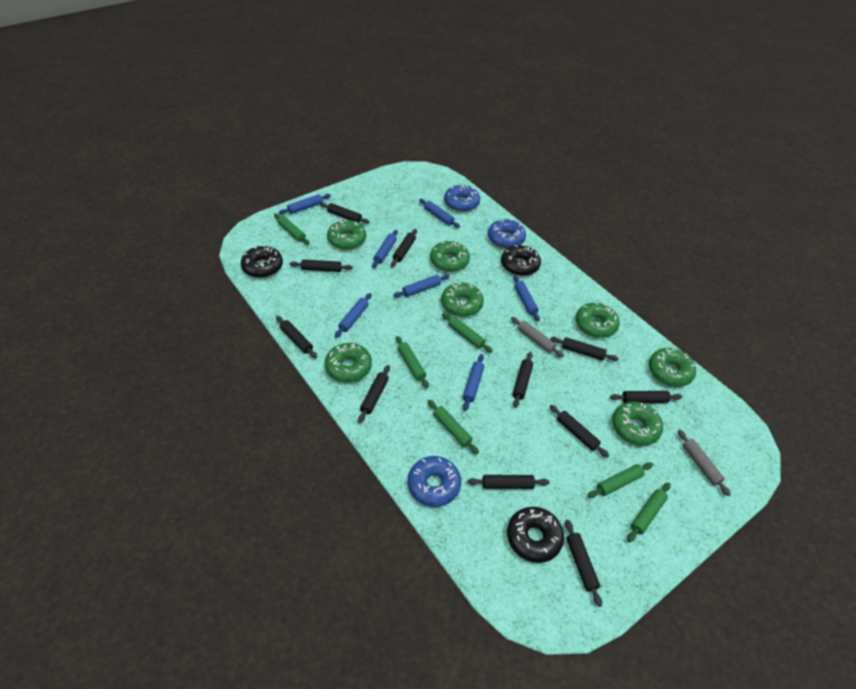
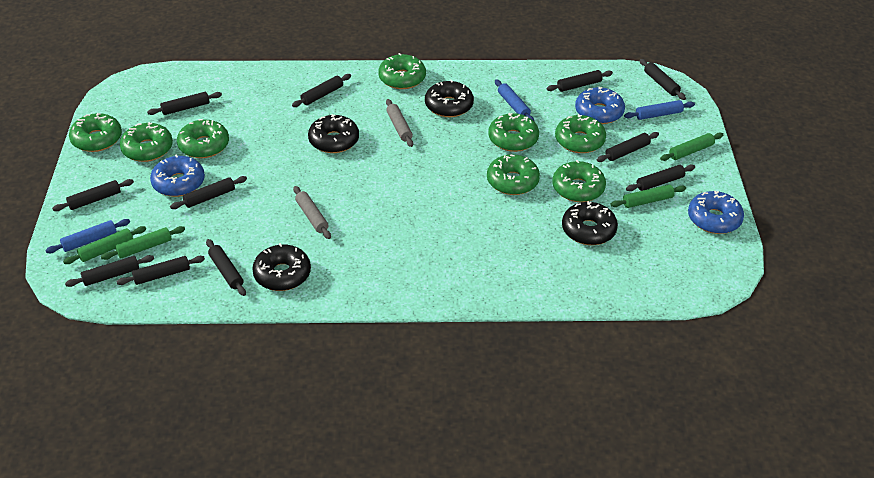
black donut: 3 -> 4
blue rolling pin: 7 -> 3
green donut: 7 -> 8
green rolling pin: 6 -> 4

